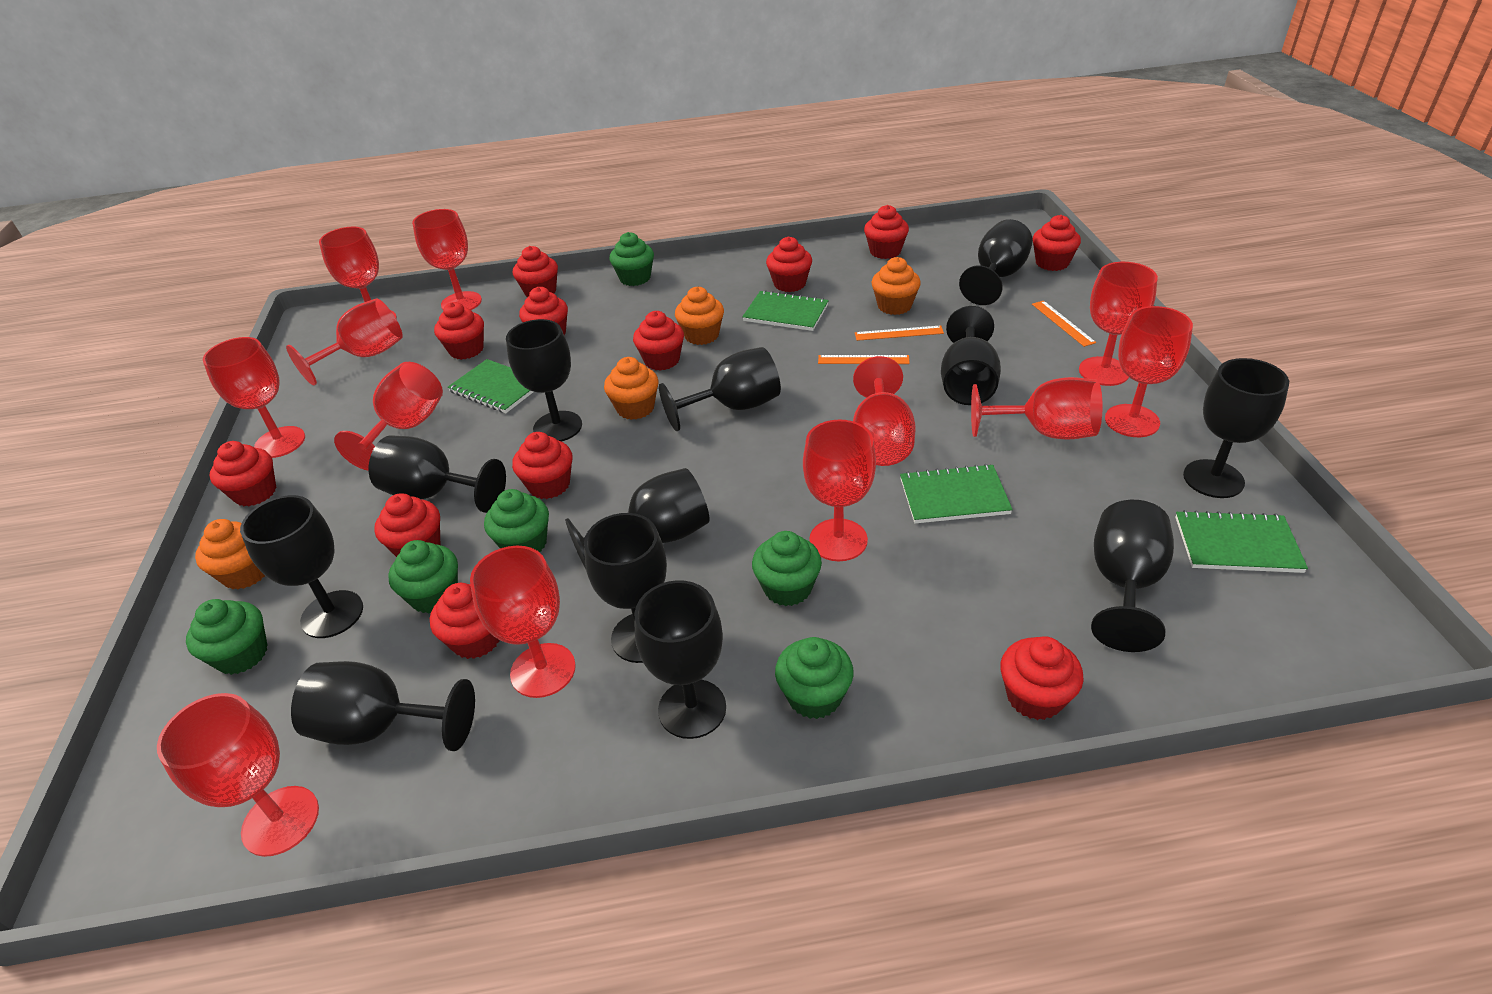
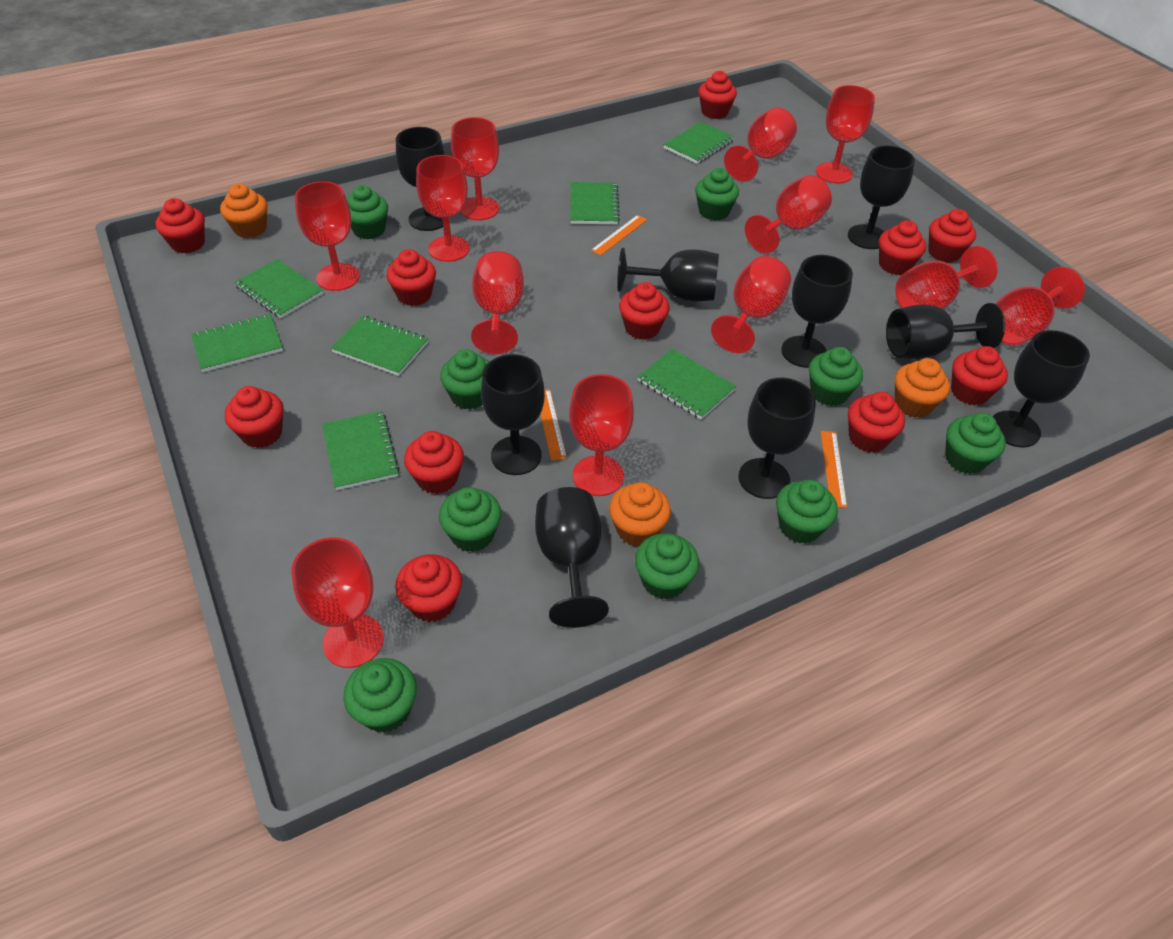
black goblet: 12 -> 9
green cupcake: 6 -> 9
green notebook: 4 -> 7
orange cupcake: 4 -> 3
red cupcake: 12 -> 11

